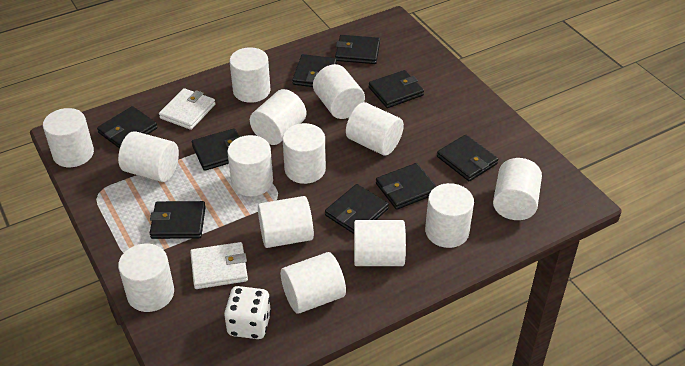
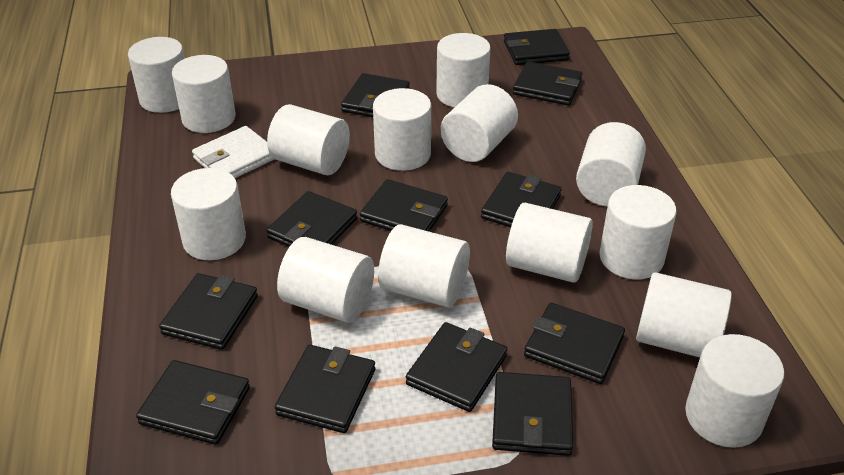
black wallet: 9 -> 12
white dice: 1 -> 0
white wallet: 2 -> 1

